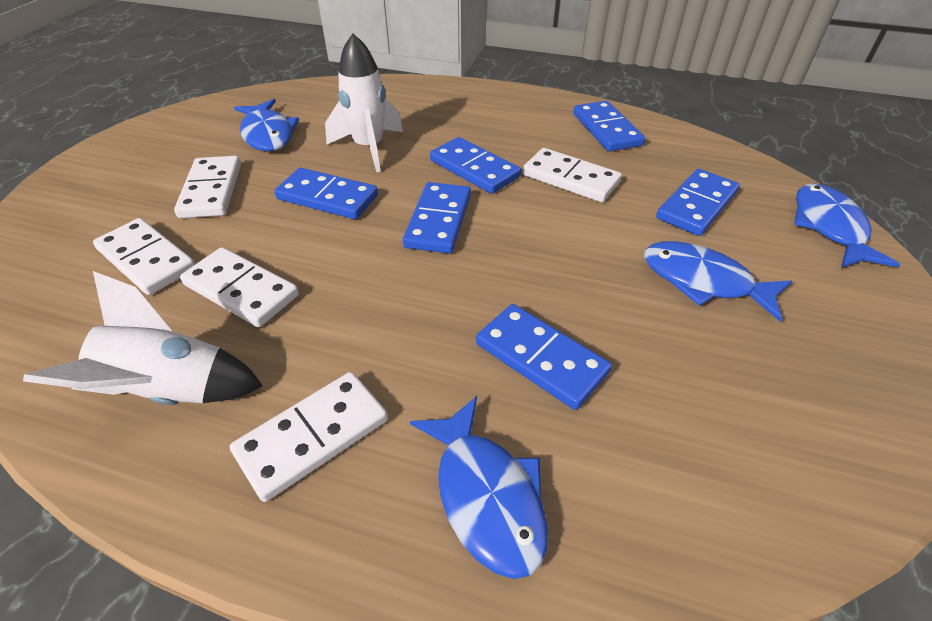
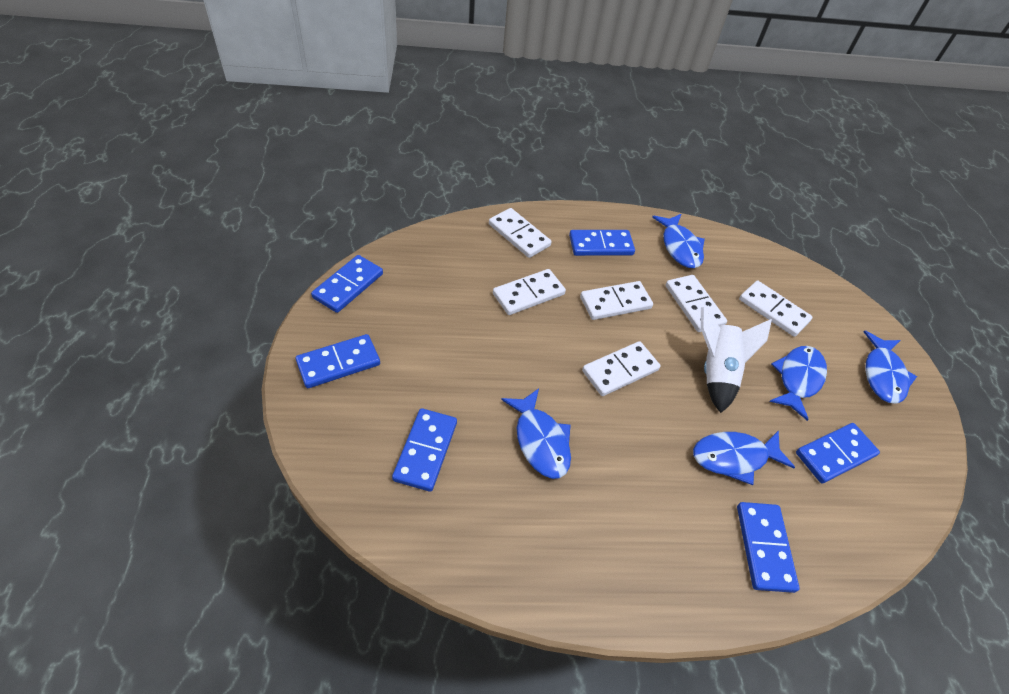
blue fish: 4 -> 5
white domino: 5 -> 6
white rocket: 2 -> 1

